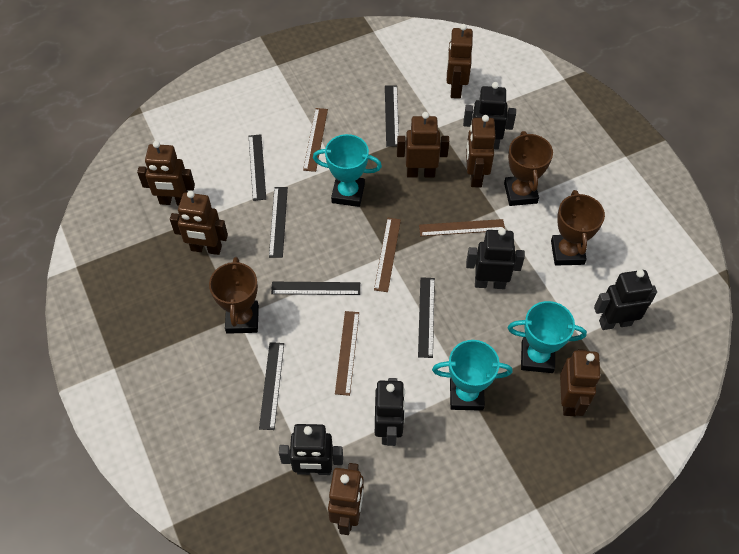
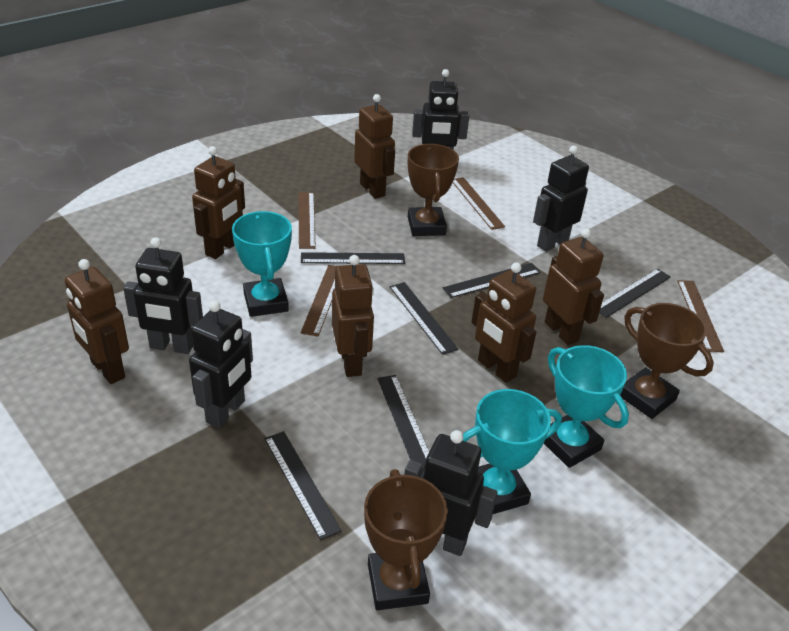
brown robot: 7 -> 6

